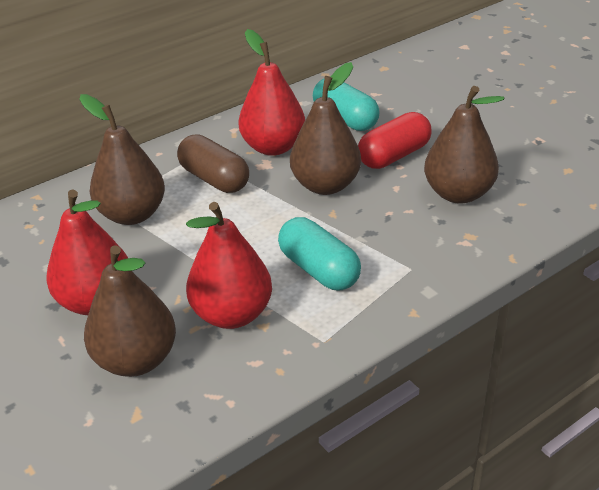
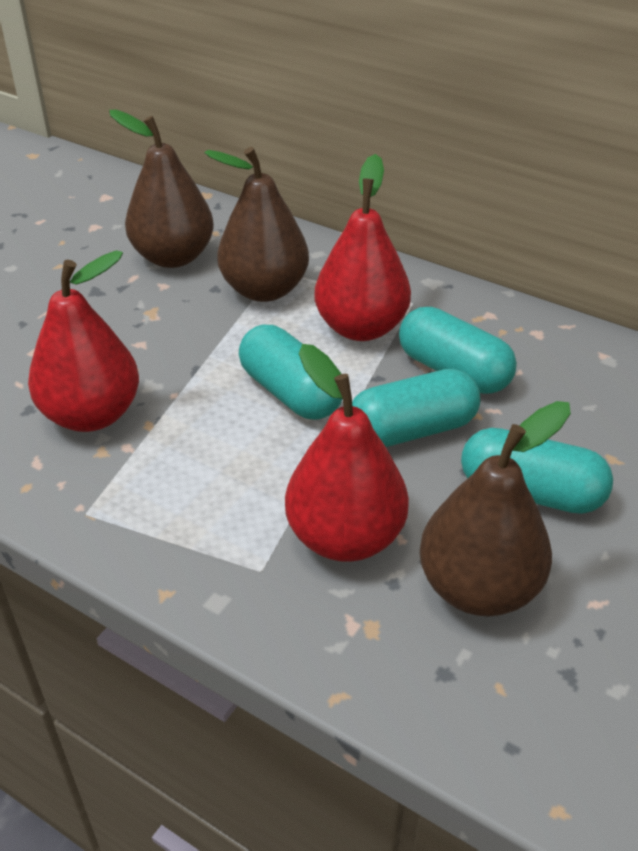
brown capsule: 1 -> 0
brown pear: 4 -> 3
red capsule: 1 -> 0
turquoise capsule: 2 -> 4

